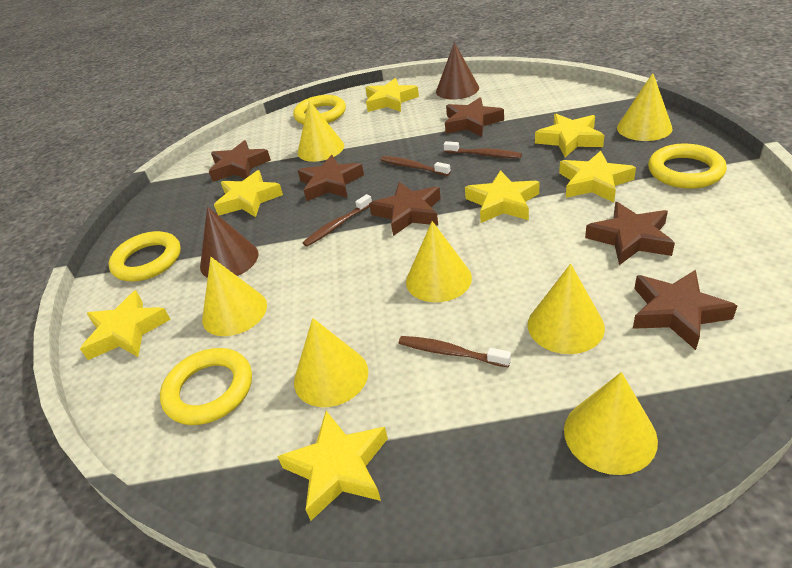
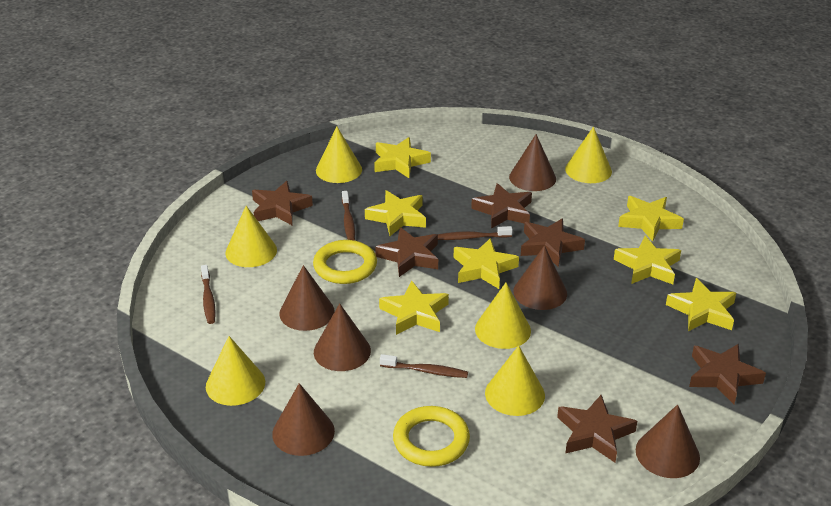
brown cone: 2 -> 6
yellow cone: 7 -> 6
yellow ring: 4 -> 2

